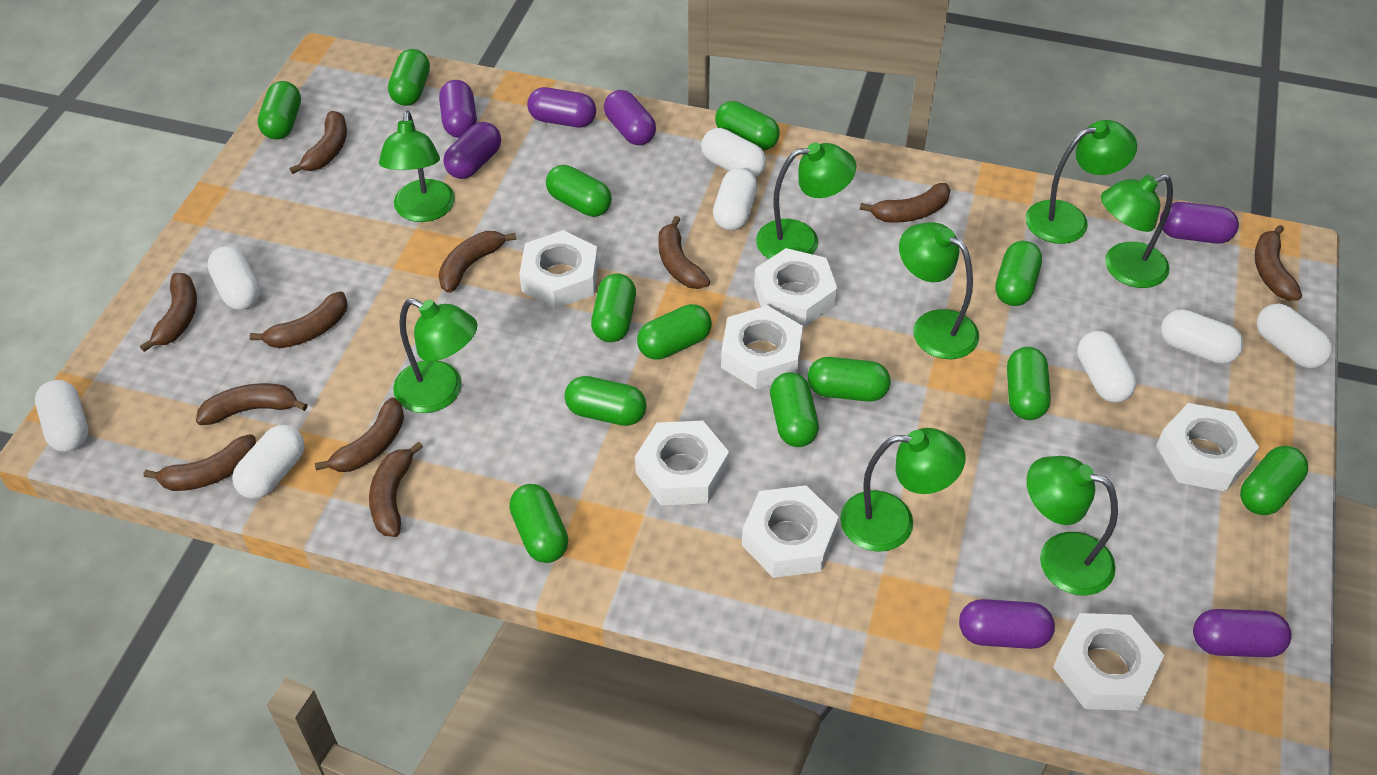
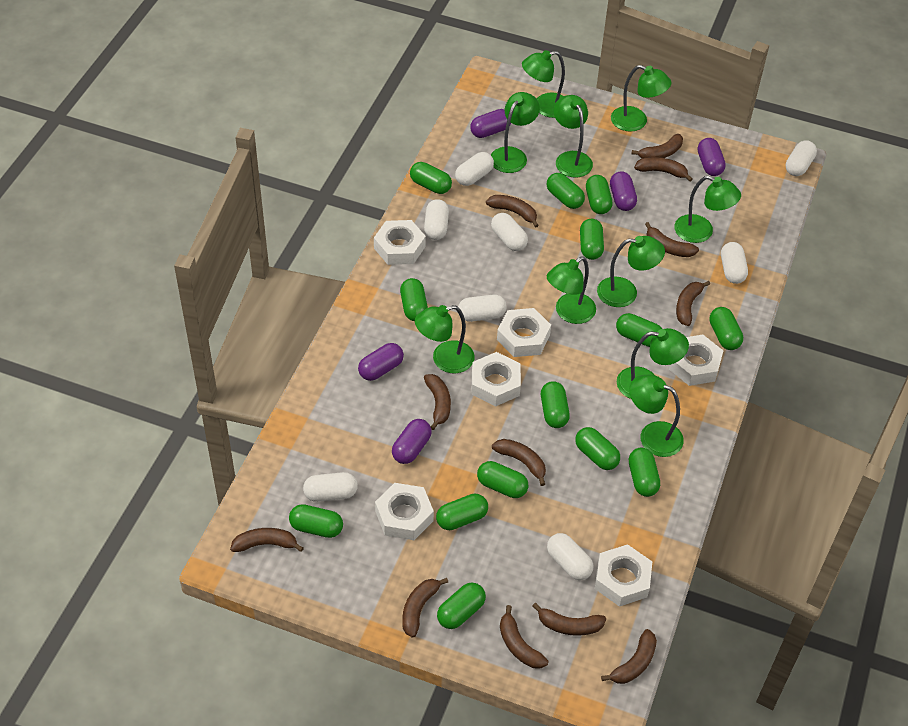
brown banana: 11 -> 12
green capsule: 13 -> 14
green lamp: 8 -> 10
purple capsule: 7 -> 5
white nut: 7 -> 6

